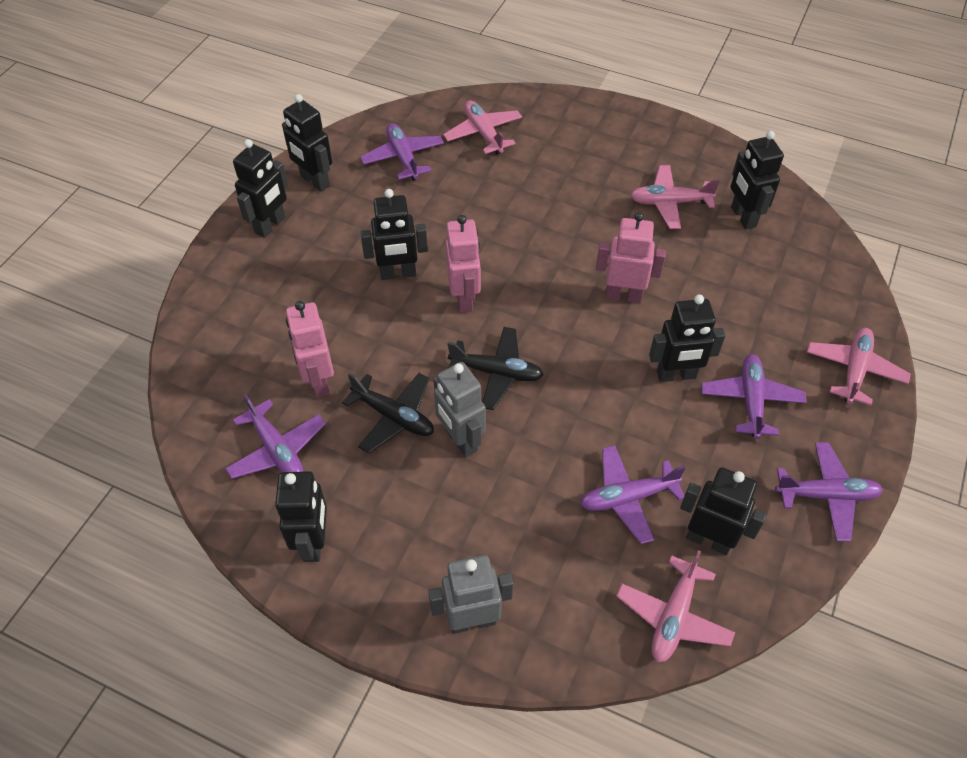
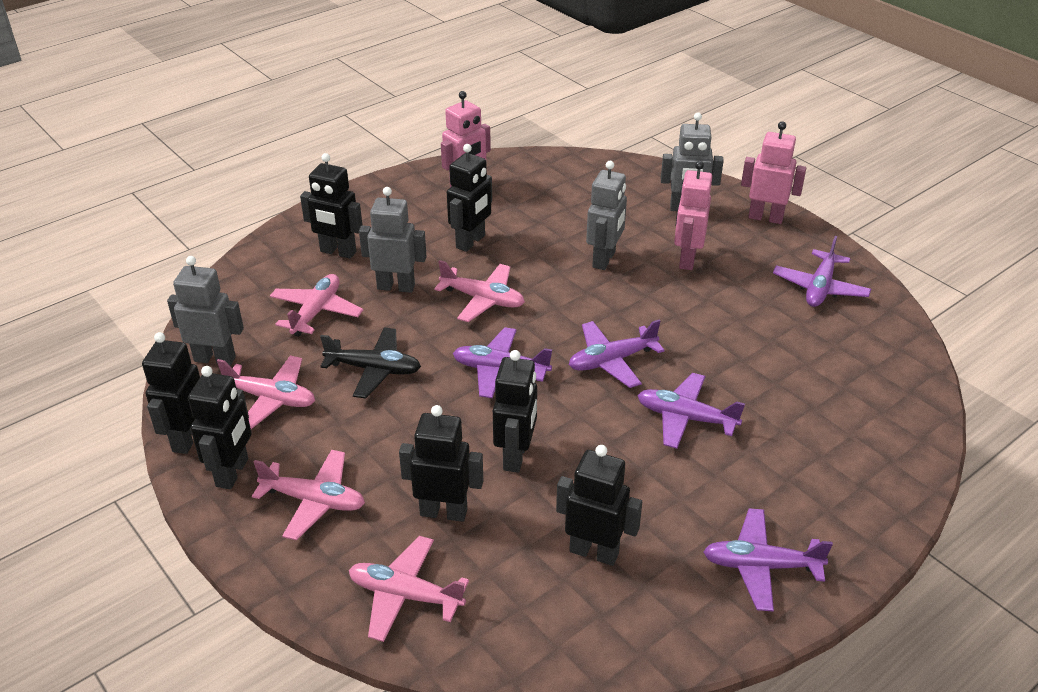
black plane: 2 -> 1
grey robot: 2 -> 4
pink plane: 4 -> 5

